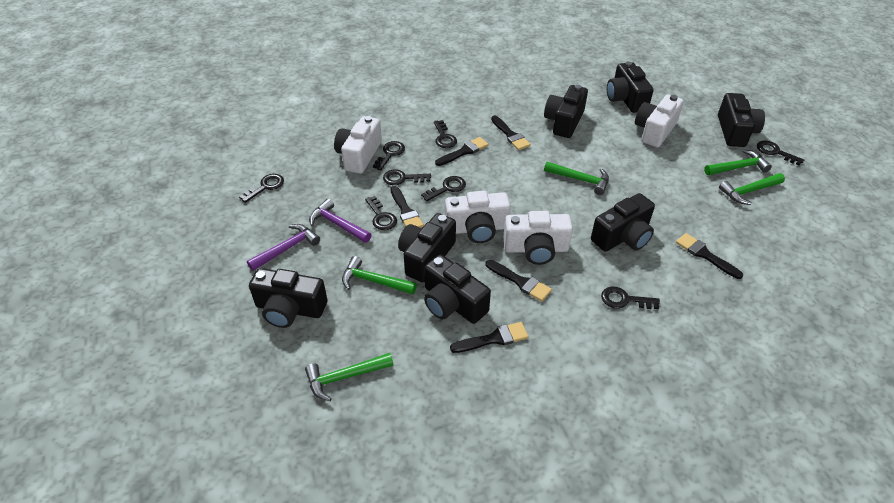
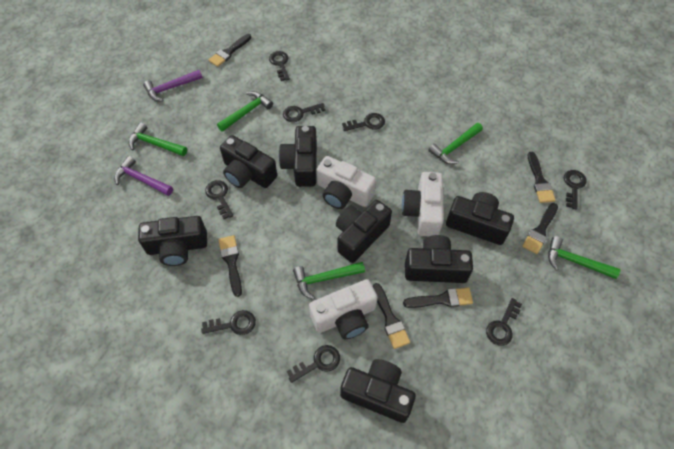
white camera: 4 -> 3

